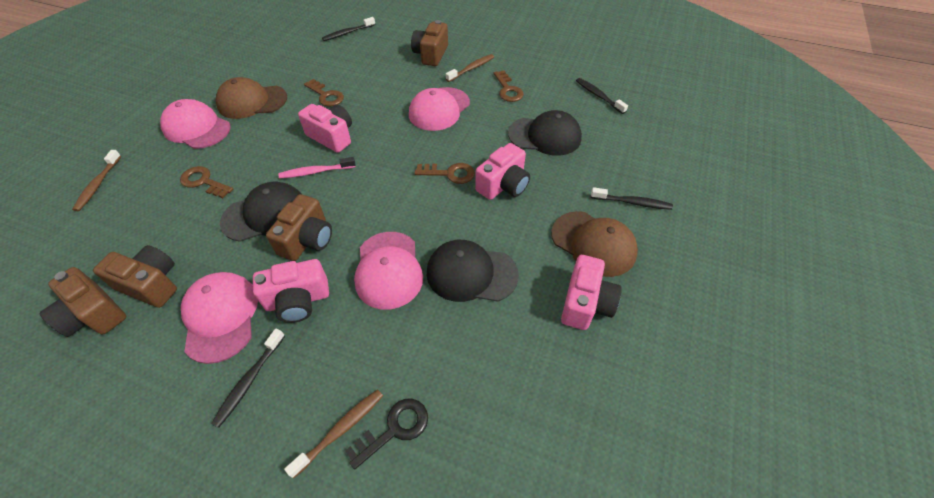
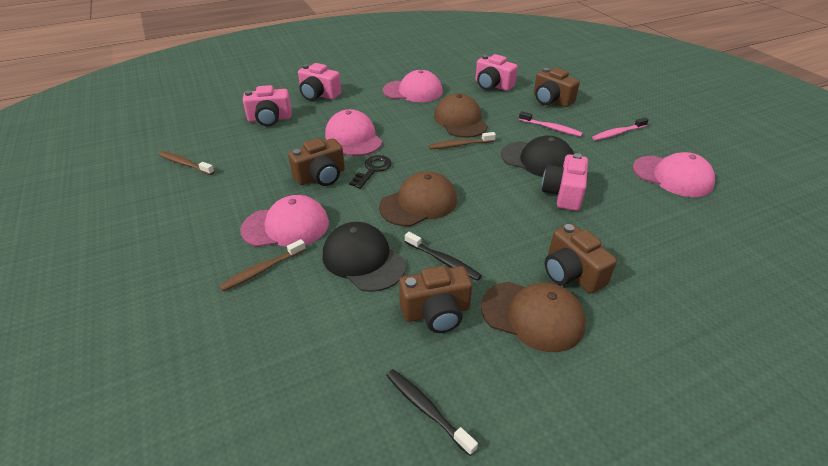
black cap: 3 -> 2
black toothbrush: 4 -> 2
brown cap: 2 -> 3
brown key: 4 -> 0
pink toothbrush: 1 -> 2

